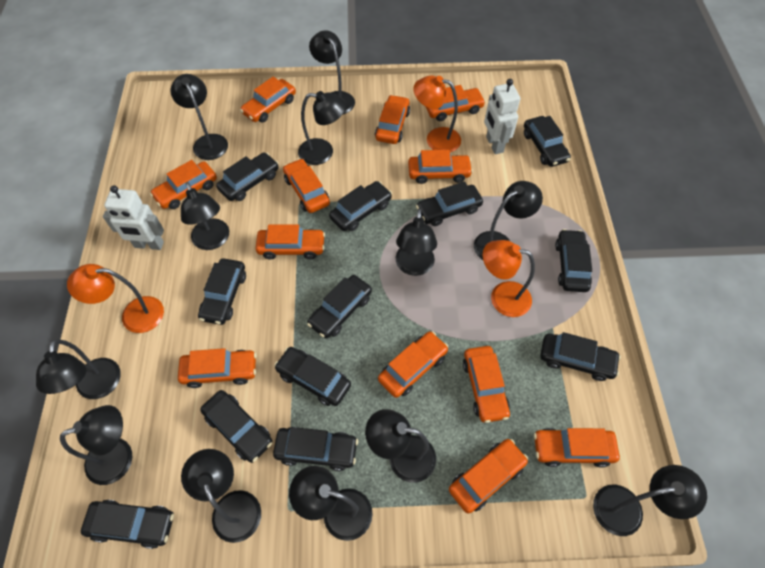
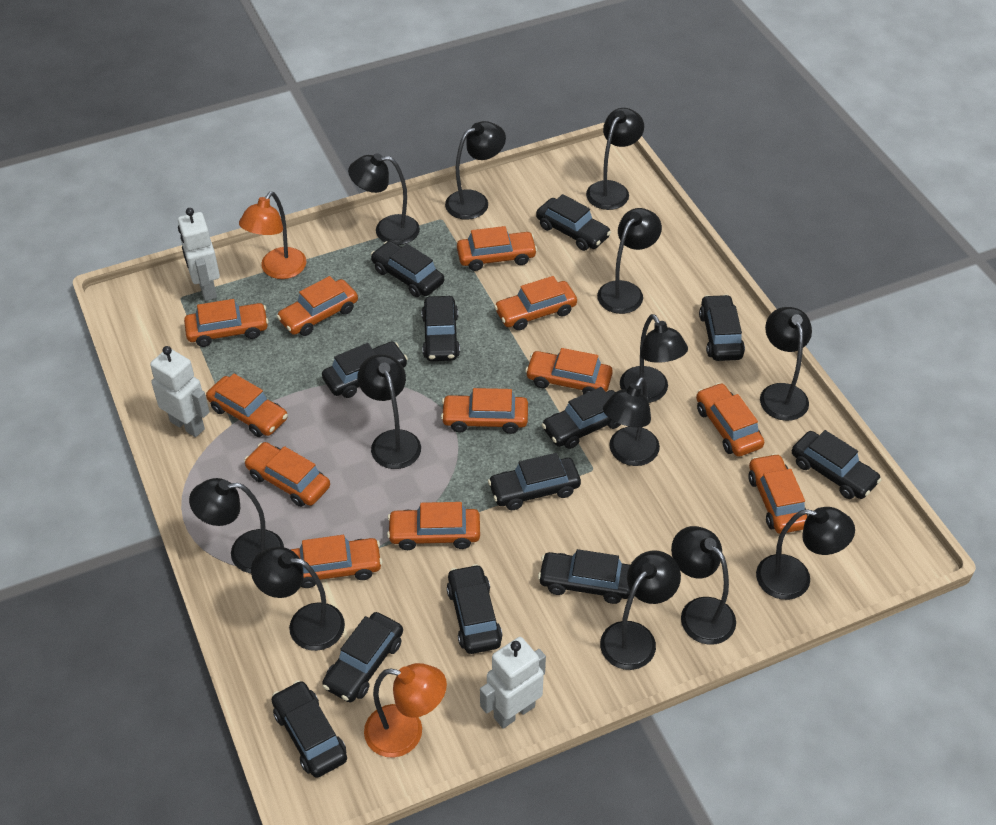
black lamp: 12 -> 13
orange lamp: 3 -> 2
white robot: 2 -> 3

